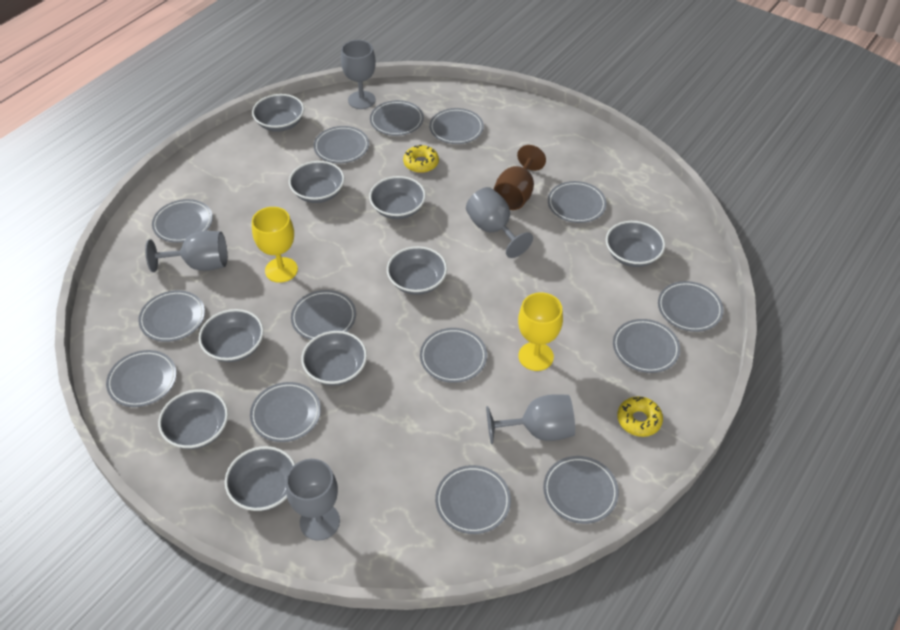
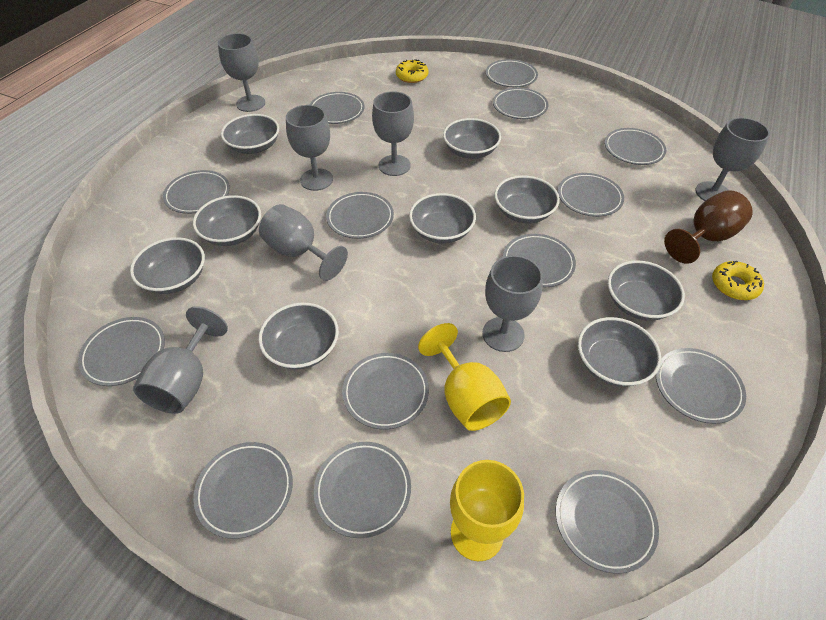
grey goblet: 5 -> 7

